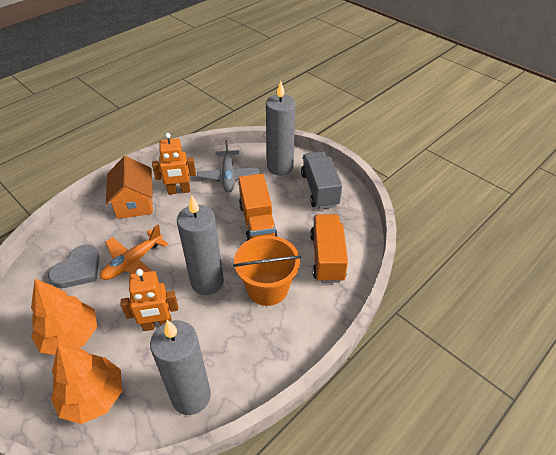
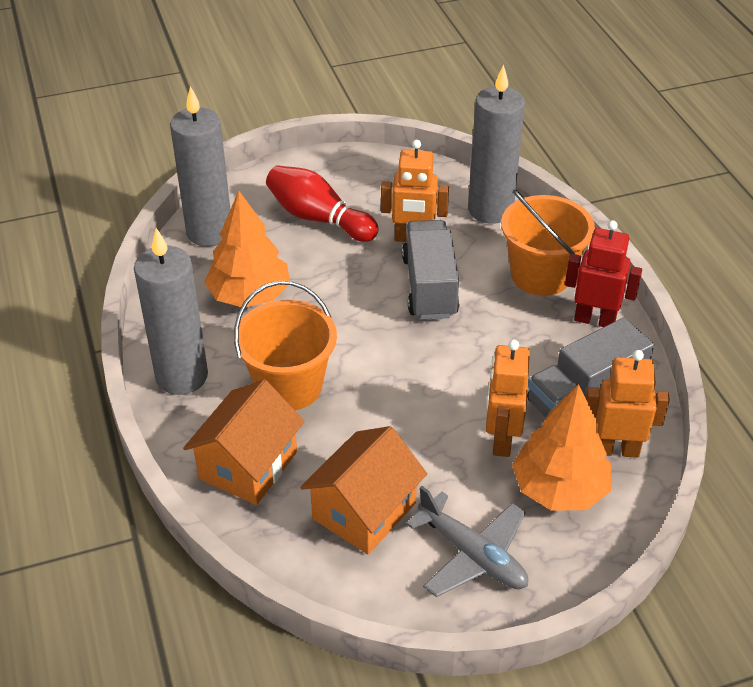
grey heart: 1 -> 0
grey truck: 1 -> 2
orange bucket: 1 -> 2
orange house: 1 -> 2
orange plane: 1 -> 0
orange robot: 2 -> 3
orange truck: 2 -> 0
red bowling pin: 0 -> 1
red robot: 0 -> 1

